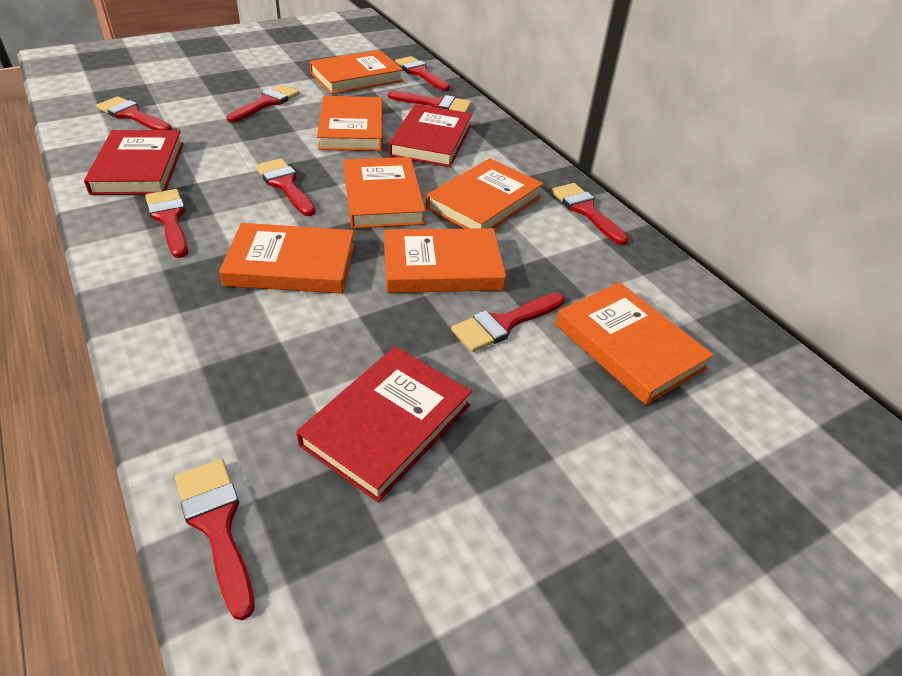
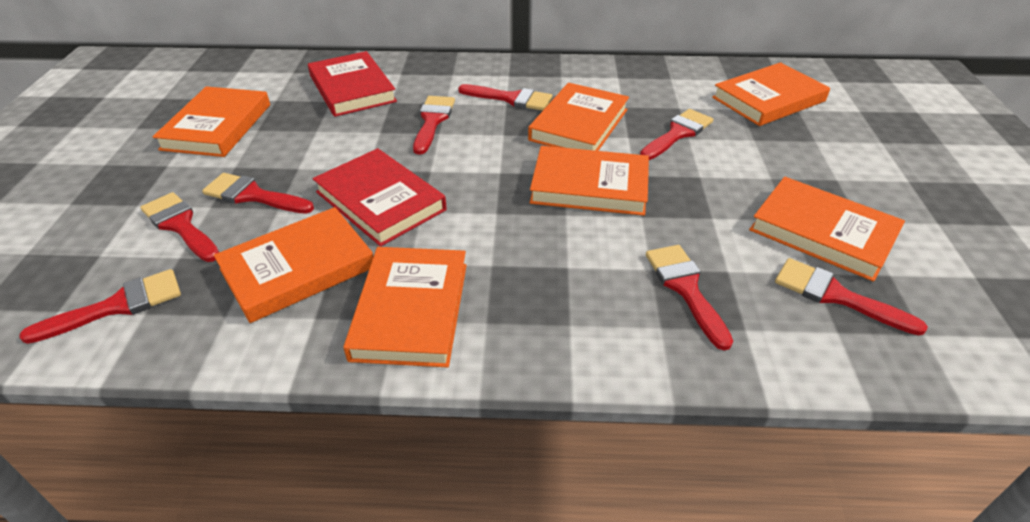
red book: 3 -> 2
red brush: 9 -> 8

